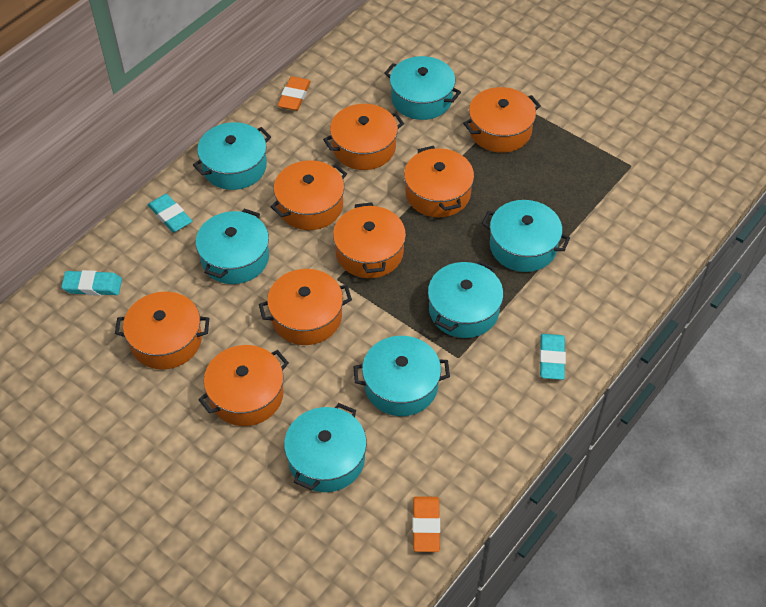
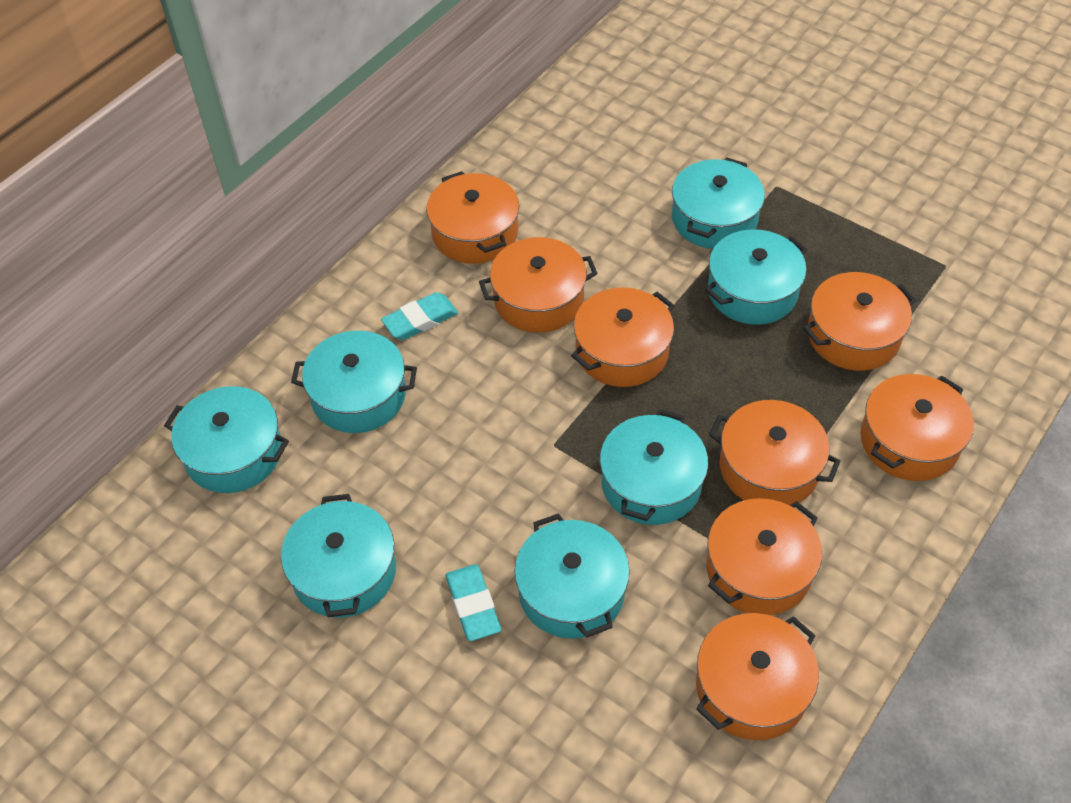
orange eraser: 2 -> 0
turquoise eraser: 3 -> 2

